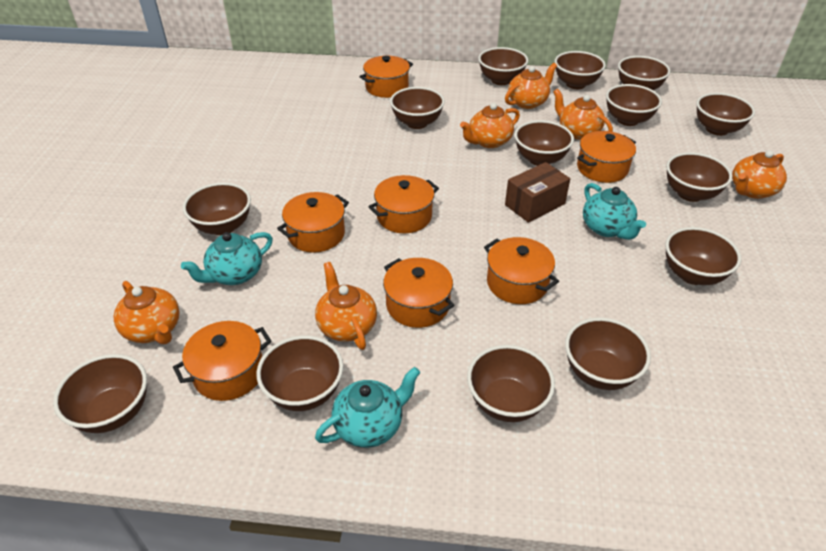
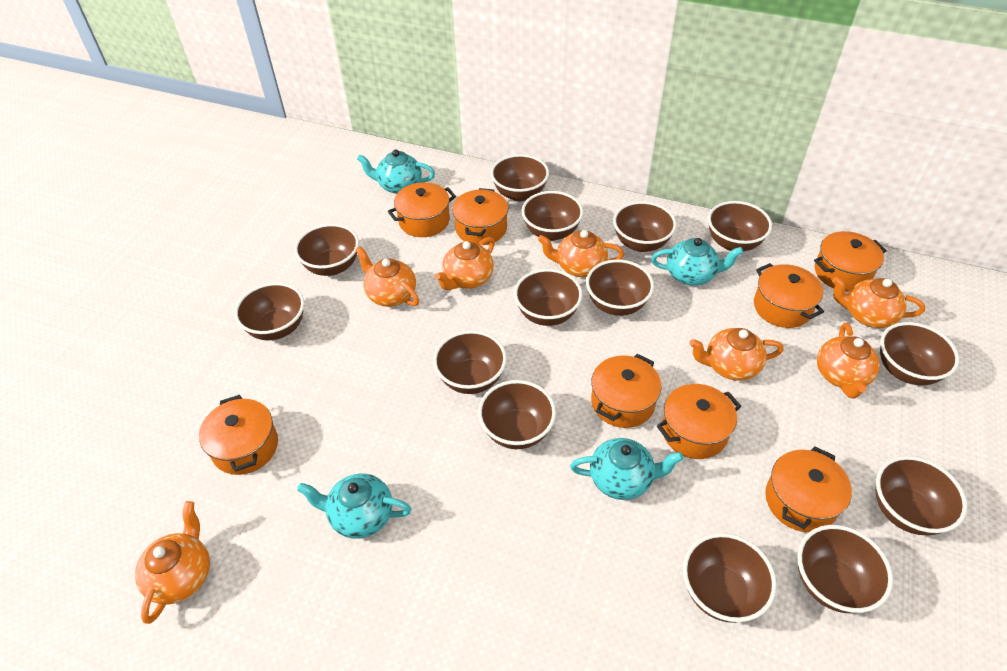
brown box: 1 -> 0
orange pot: 7 -> 8
orange teapot: 6 -> 7
turquoise teapot: 3 -> 4

